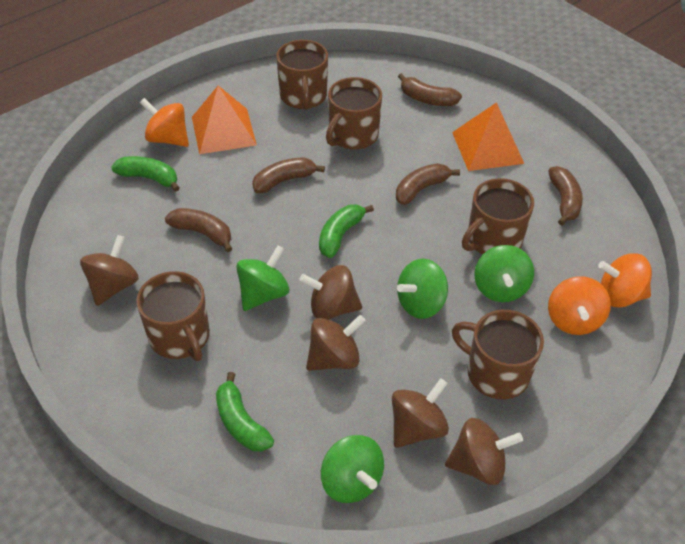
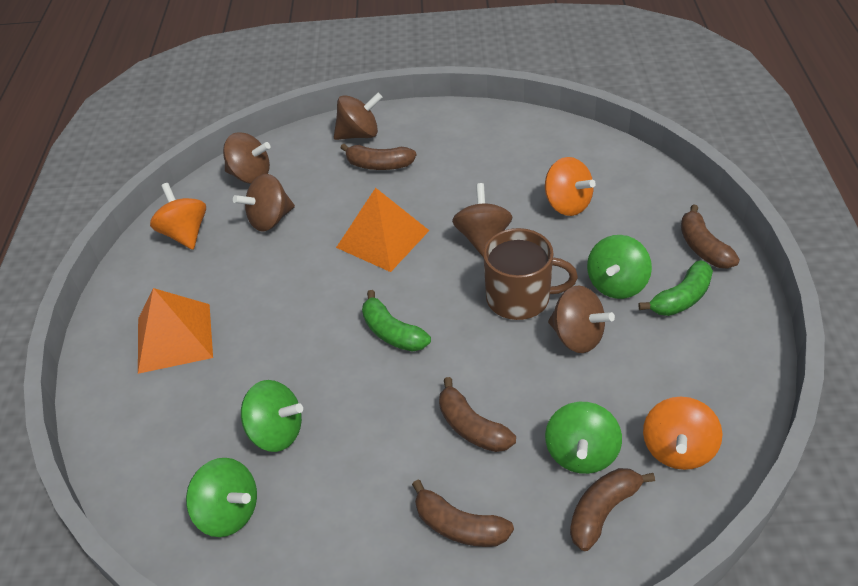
brown mug: 5 -> 1
green banana: 3 -> 2

